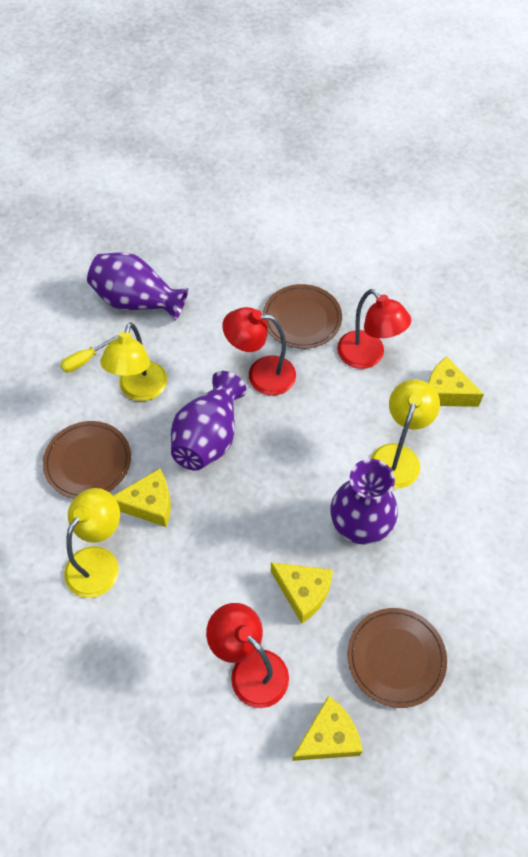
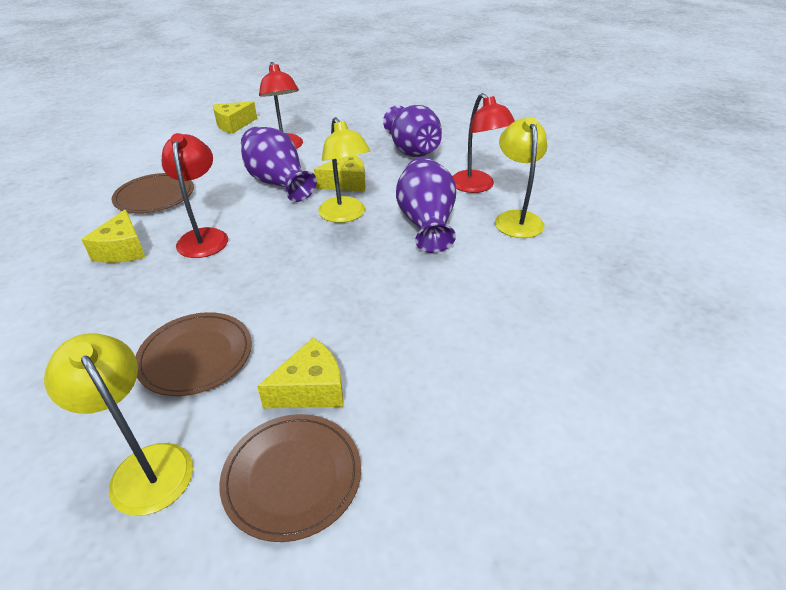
yellow screwdriver: 1 -> 0

